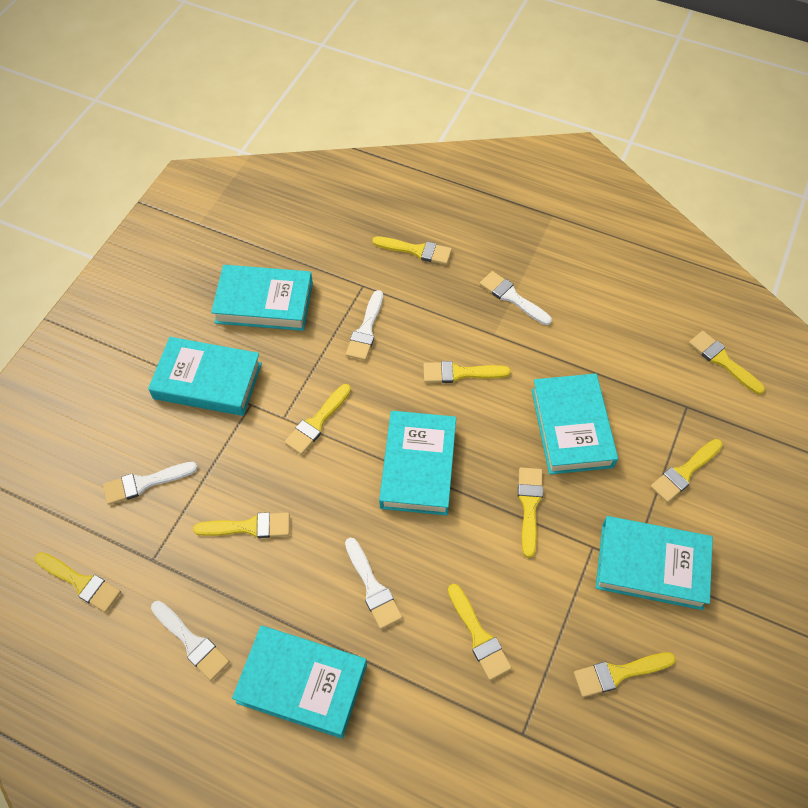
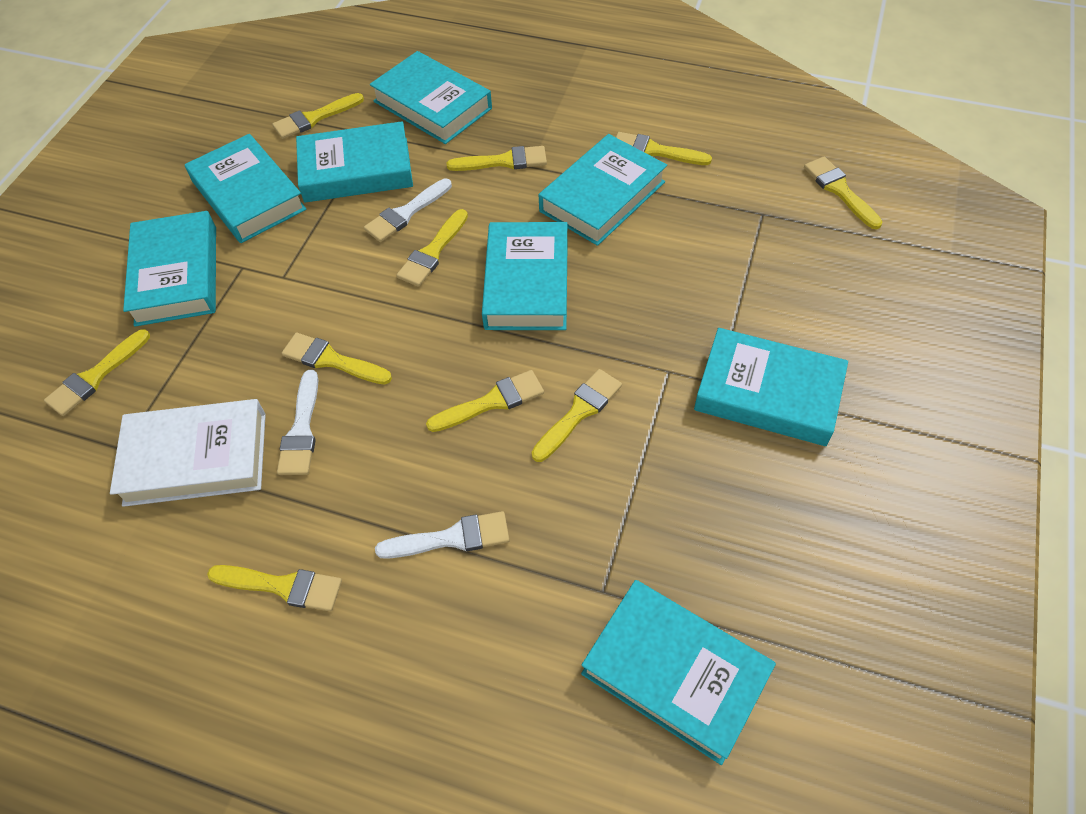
turquoise book: 6 -> 8
white book: 0 -> 1
white brush: 5 -> 3

